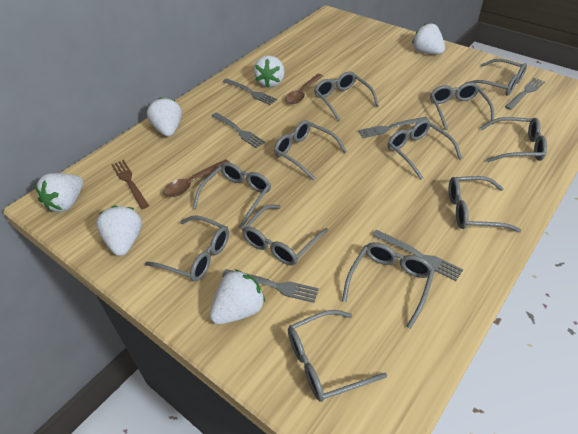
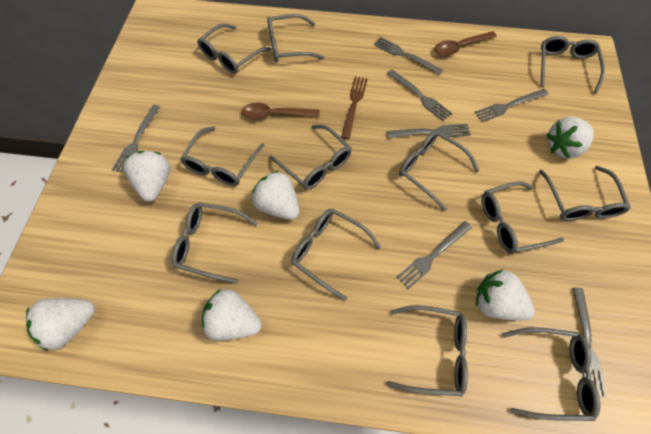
grey fork: 6 -> 7

